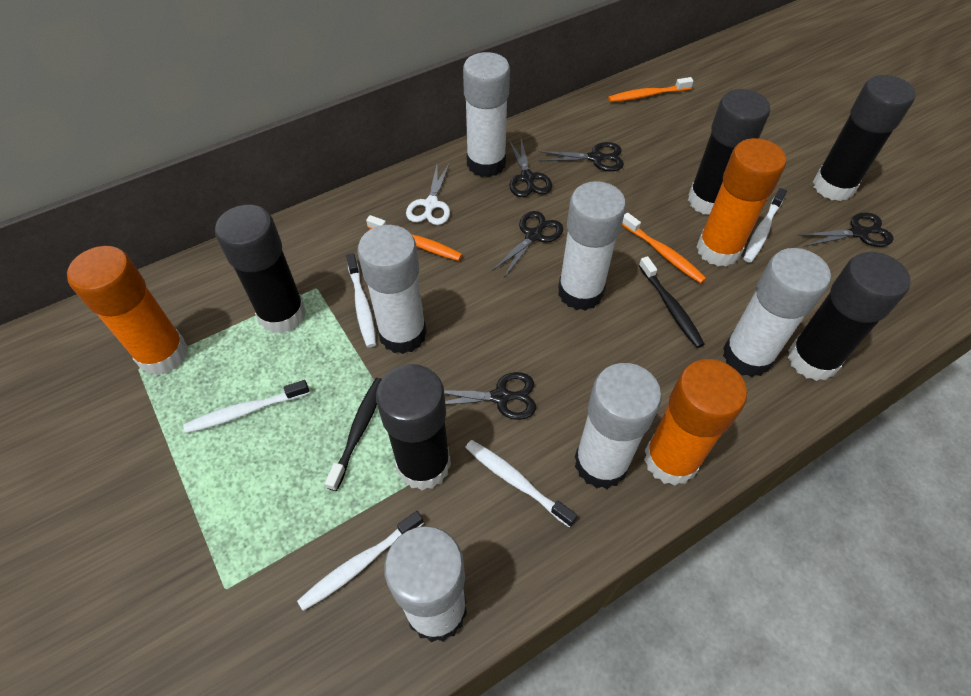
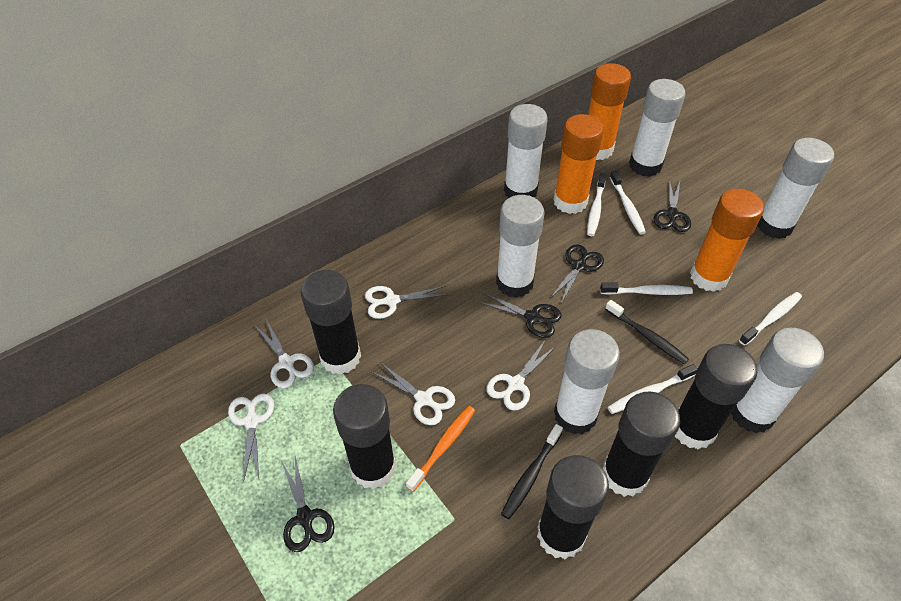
black scissors: 5 -> 4
orange toothbrush: 3 -> 1
white scissors: 1 -> 5

